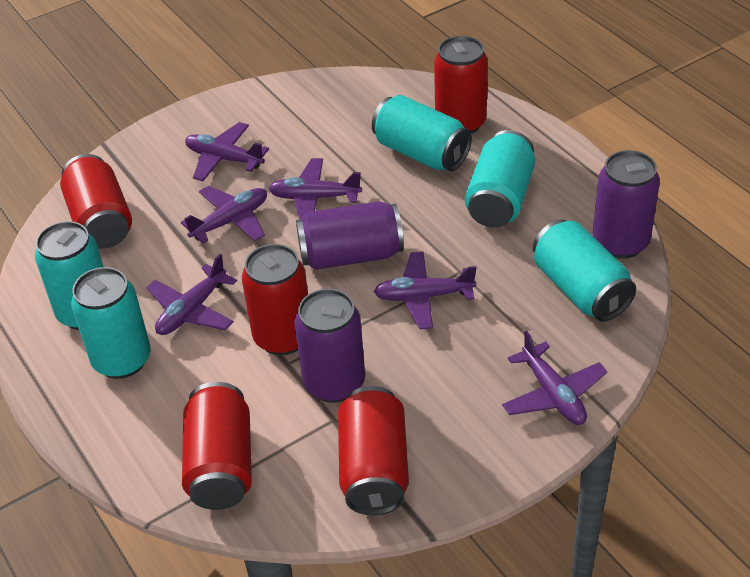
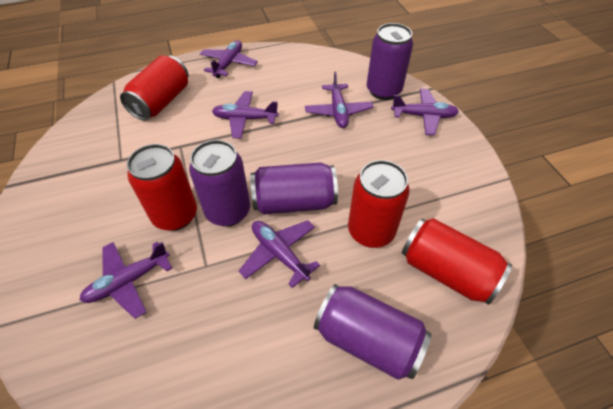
purple can: 3 -> 4
red can: 5 -> 4
turquoise can: 5 -> 0

